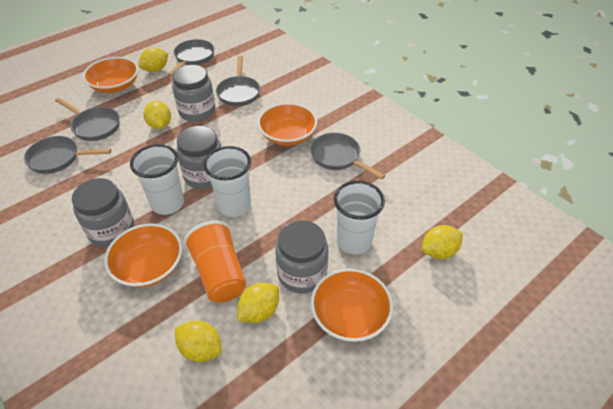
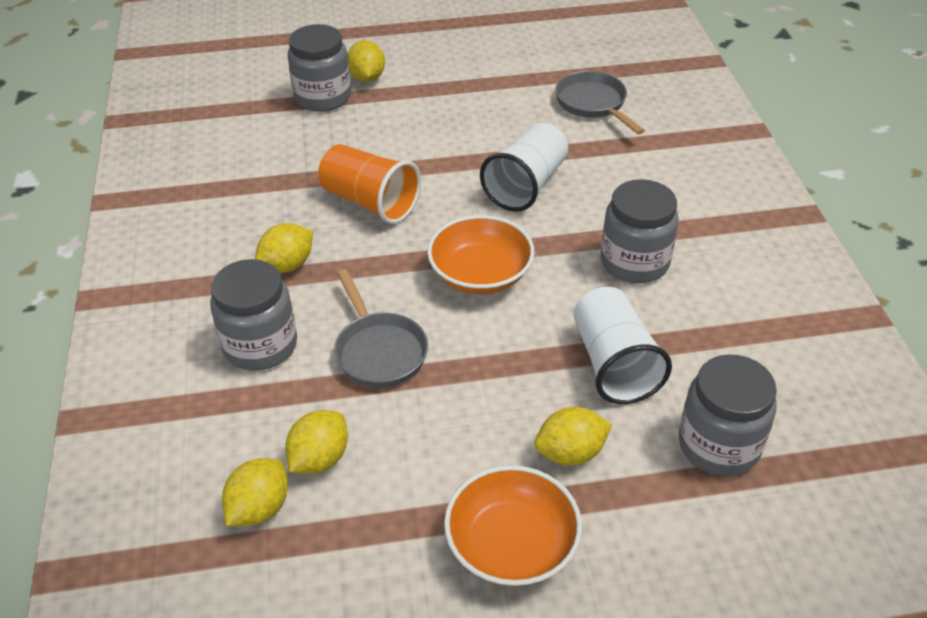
grey pan: 5 -> 2
orange bowl: 4 -> 2
white cup: 3 -> 2

